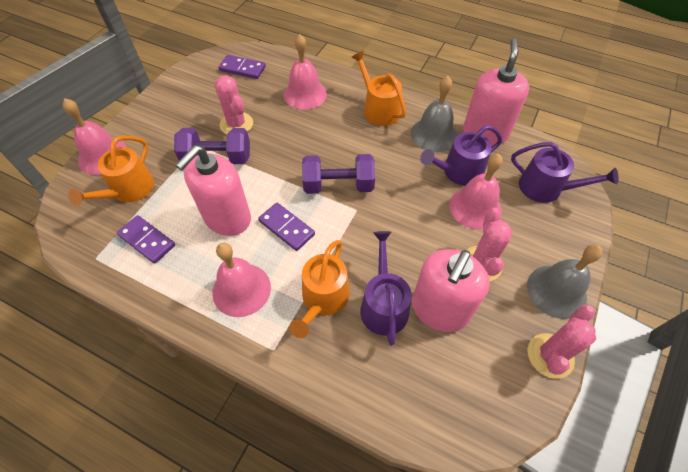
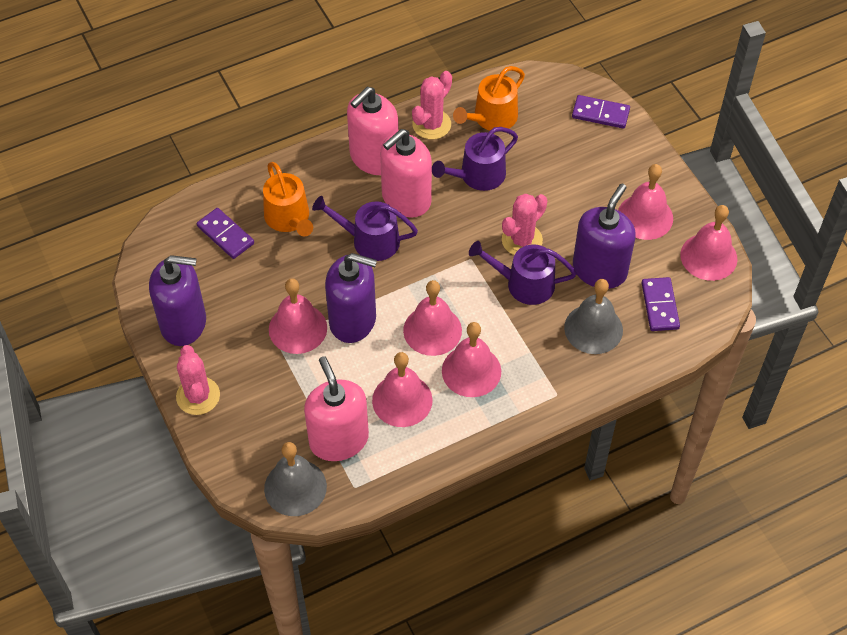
orange watering can: 3 -> 2
pink bell: 4 -> 6
purple dumbbell: 2 -> 0
purple soap dispenser: 0 -> 3

